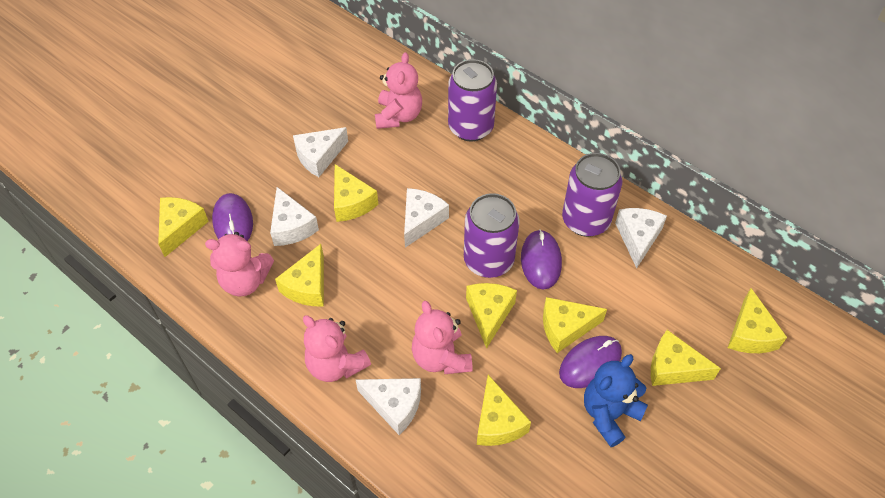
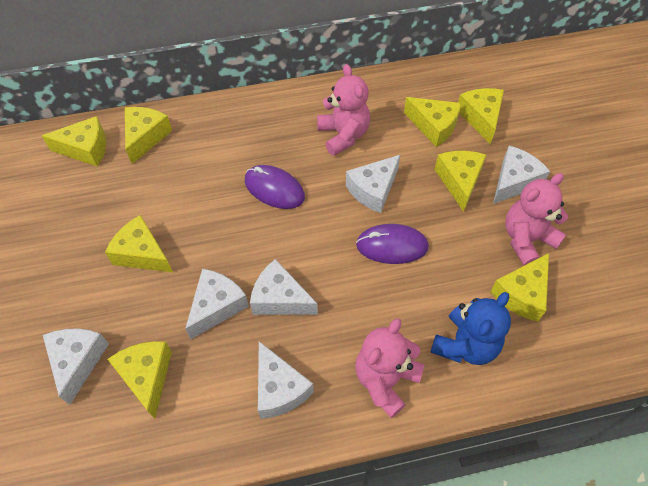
pink teddy bear: 4 -> 3
purple can: 3 -> 0
purple mouse: 3 -> 2
white cheese: 5 -> 6

